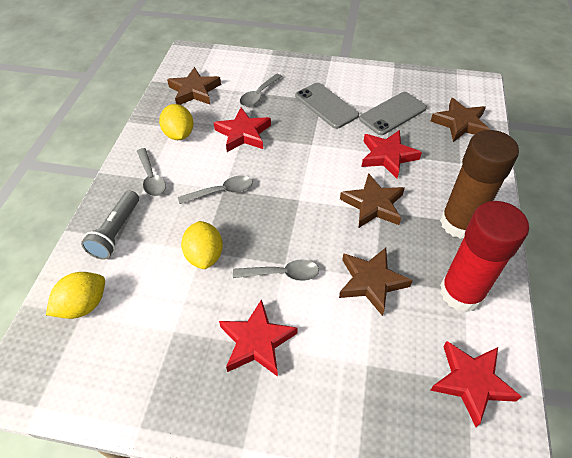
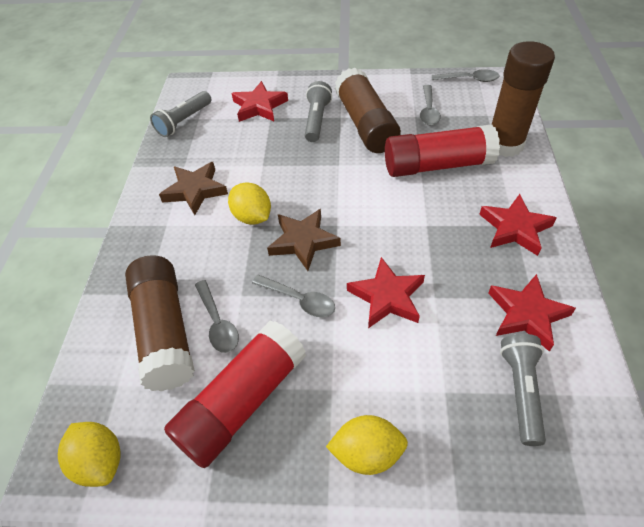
brown glue stick: 1 -> 3
brown star: 4 -> 2
grey flashlight: 1 -> 3
grey phone: 2 -> 0
red glue stick: 1 -> 2

